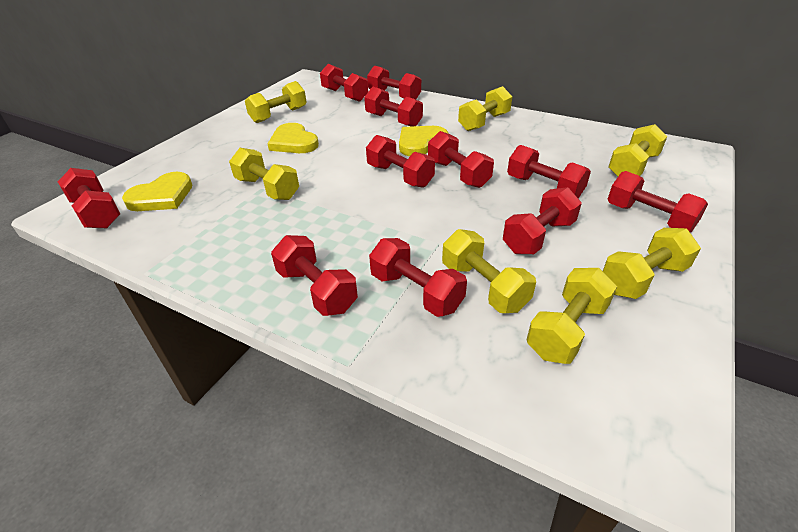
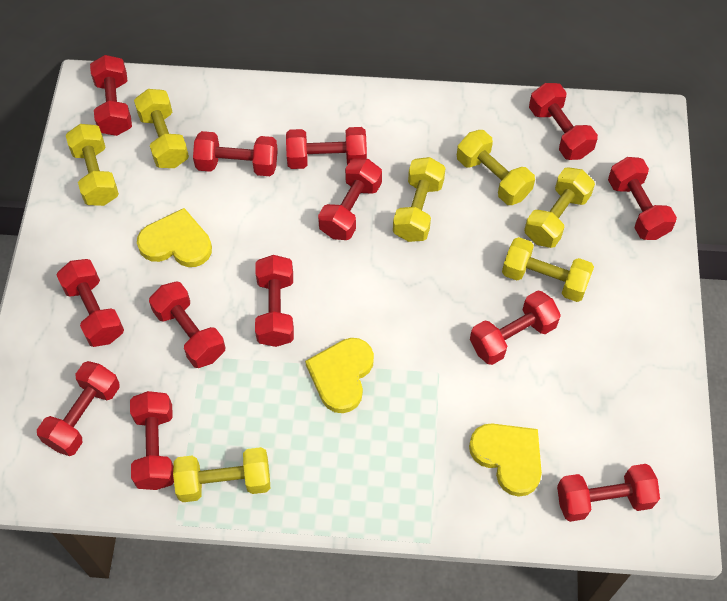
red dumbbell: 11 -> 13

